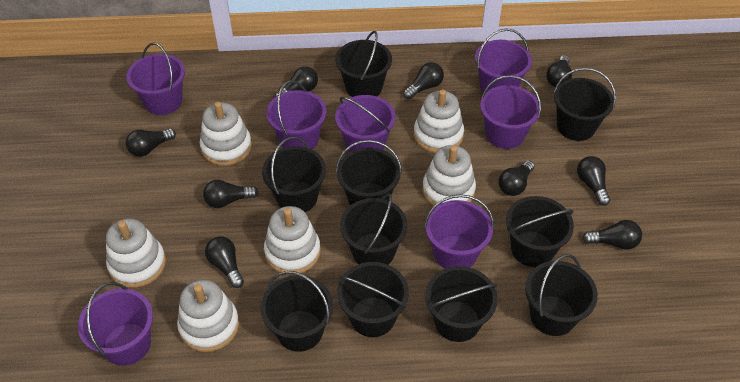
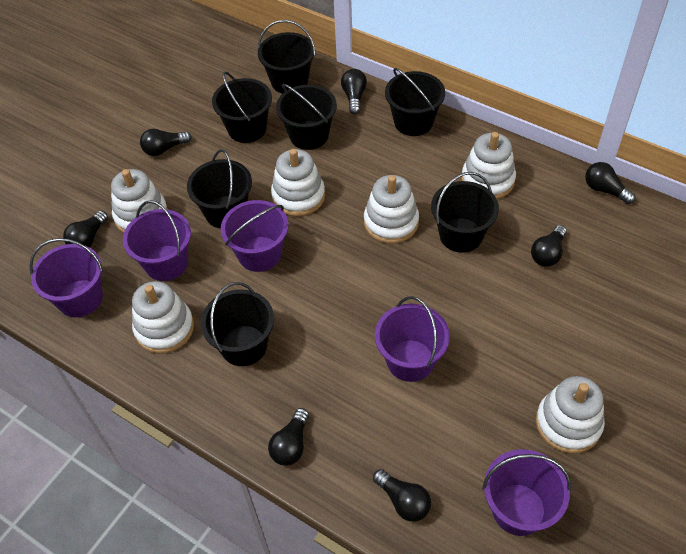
black bucket: 10 -> 7
black light bulb: 9 -> 7
purple bucket: 7 -> 5

